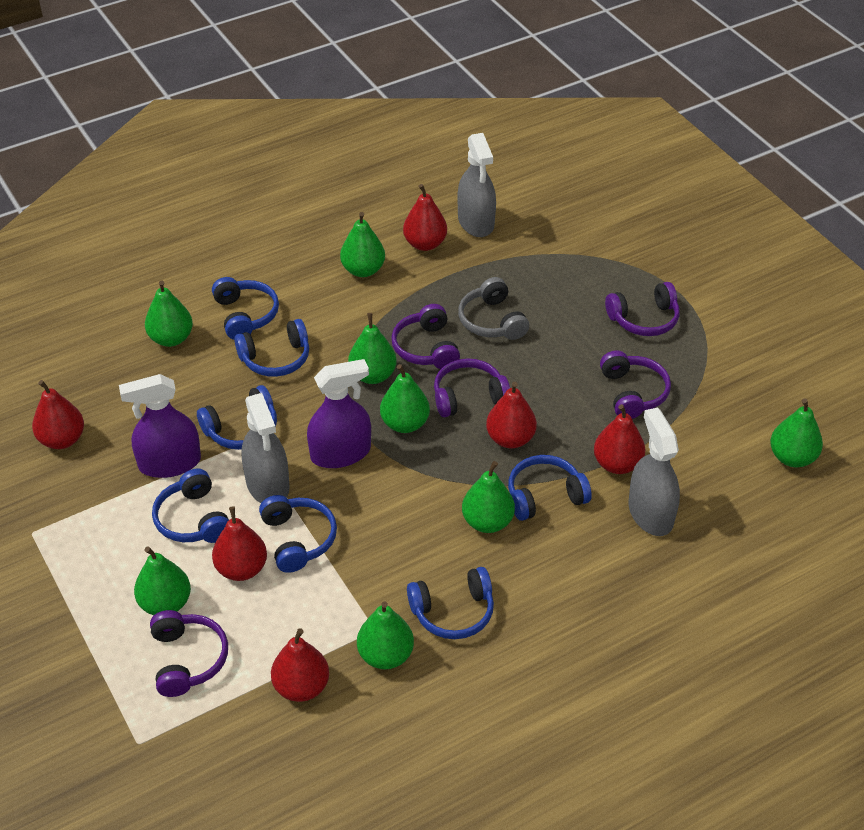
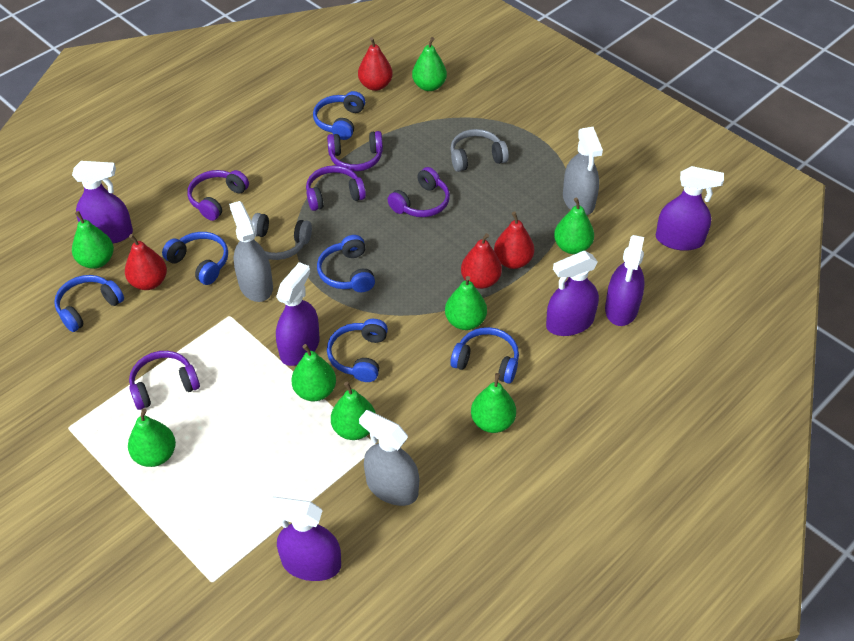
blue headphones: 7 -> 6
grey headphones: 1 -> 2
purple spray bottle: 2 -> 6
red pear: 6 -> 4

